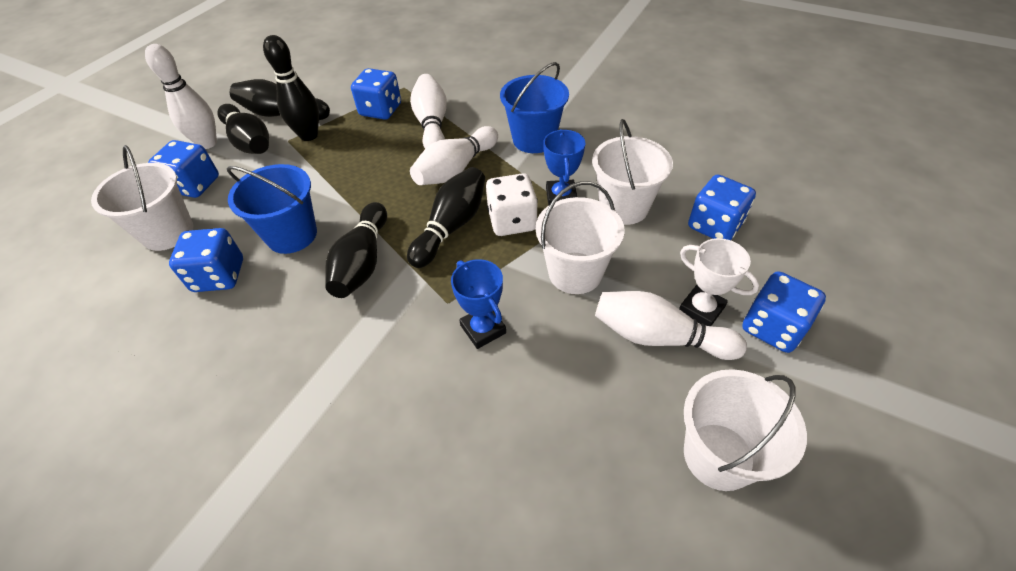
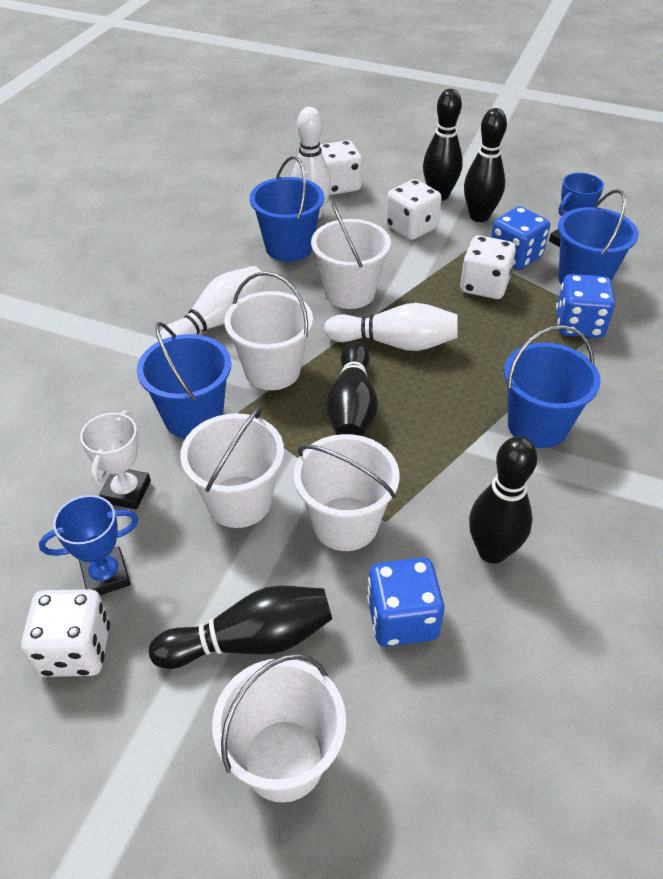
blue bucket: 2 -> 4
blue dice: 5 -> 3
white bowling pin: 4 -> 3
white bucket: 4 -> 5
white dice: 1 -> 4

